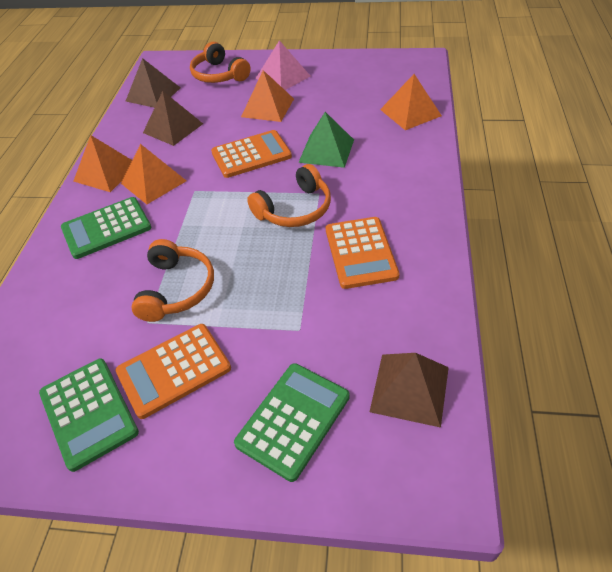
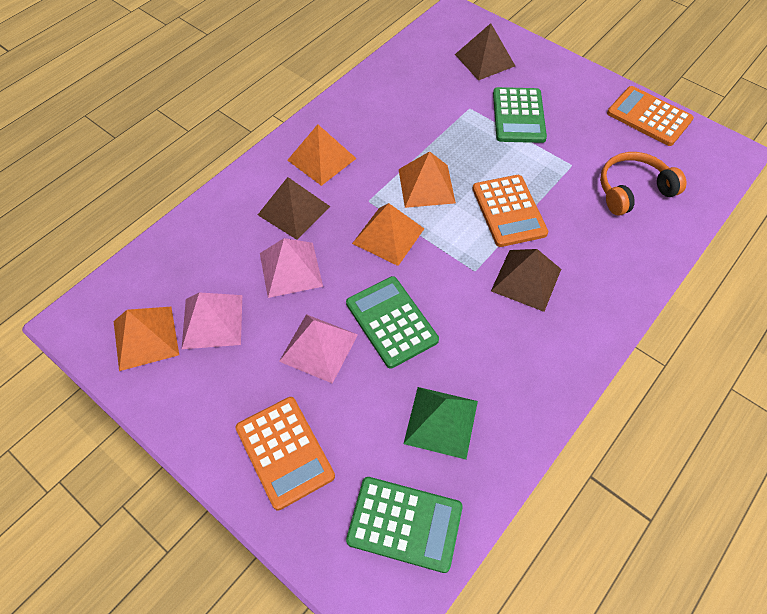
orange headphones: 3 -> 1
pink pyramid: 1 -> 3

